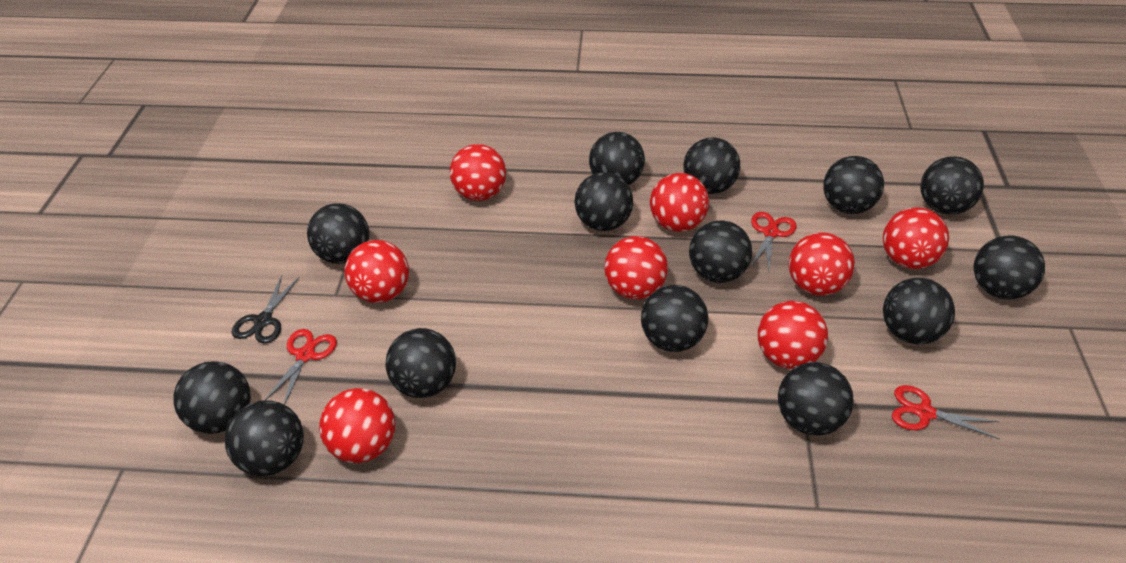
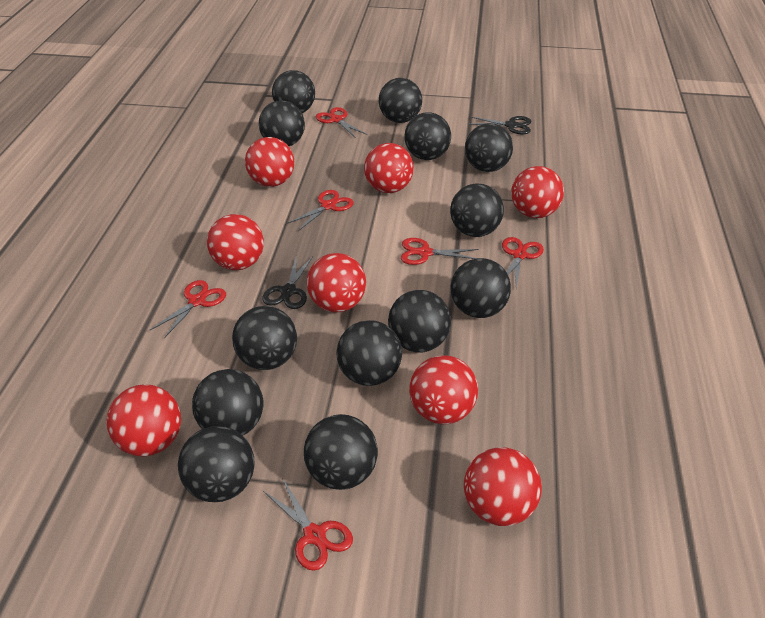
black ball: 14 -> 13
black scissors: 1 -> 2
red scissors: 3 -> 6

